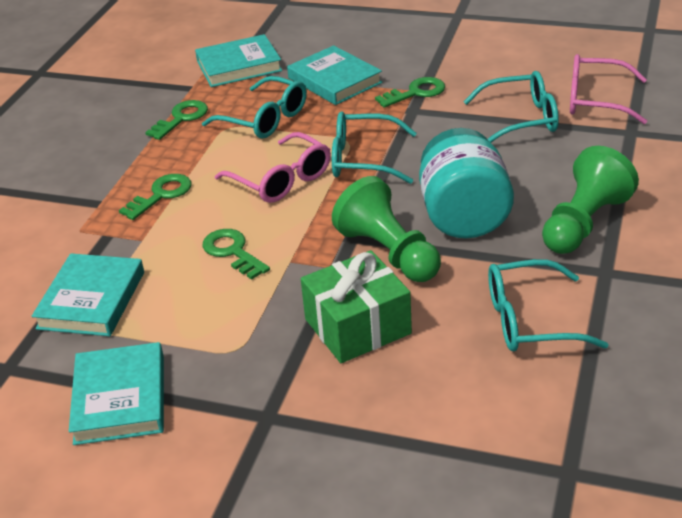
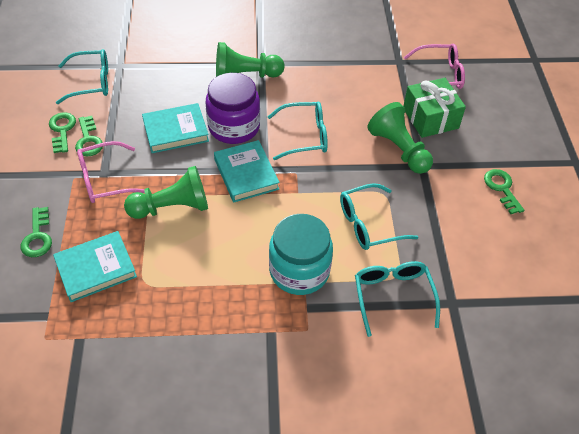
green pawn: 2 -> 3
purple jar: 0 -> 1
turquoise book: 4 -> 3

